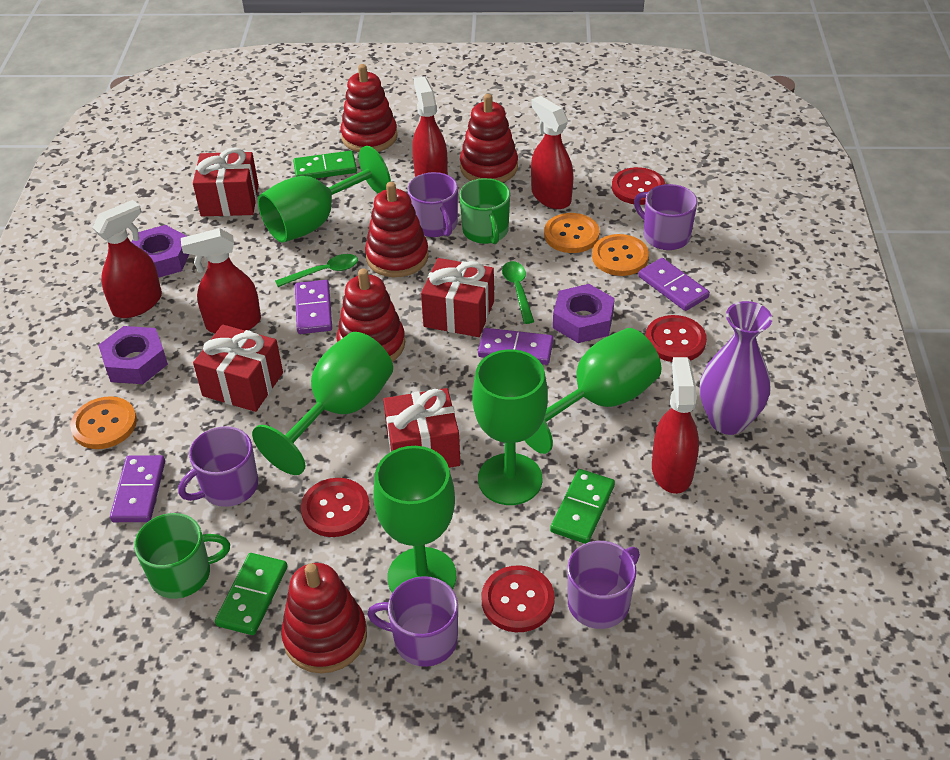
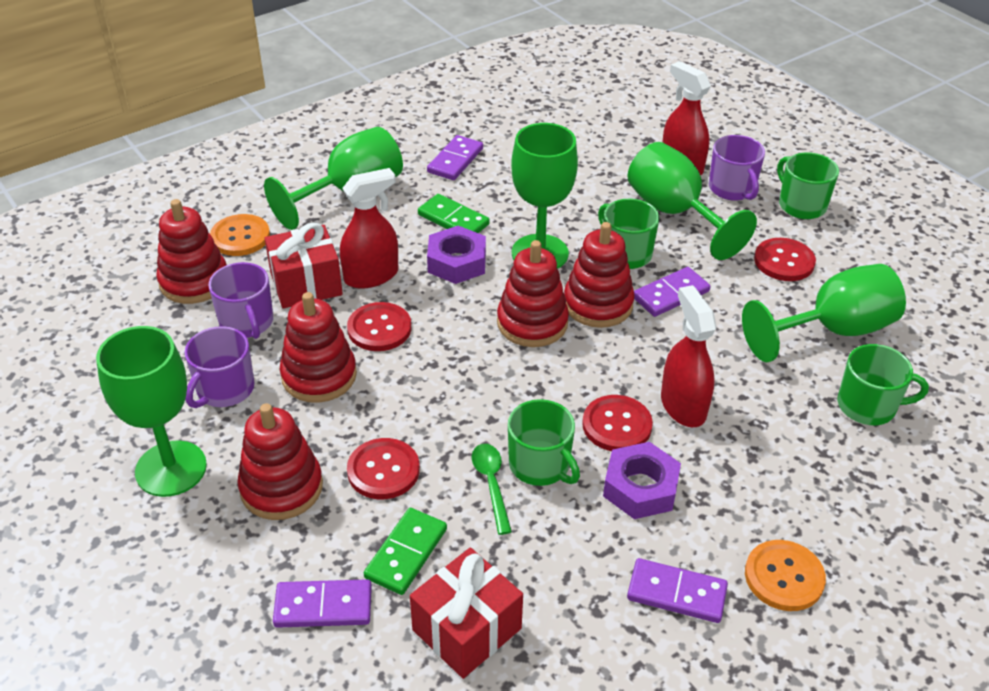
green domino: 3 -> 2
green mug: 2 -> 4
green spoon: 2 -> 1
orange button: 3 -> 2
purple mug: 5 -> 3
purple nut: 3 -> 2
purple vase: 1 -> 0
red gift: 4 -> 2
red spray bottle: 5 -> 3

